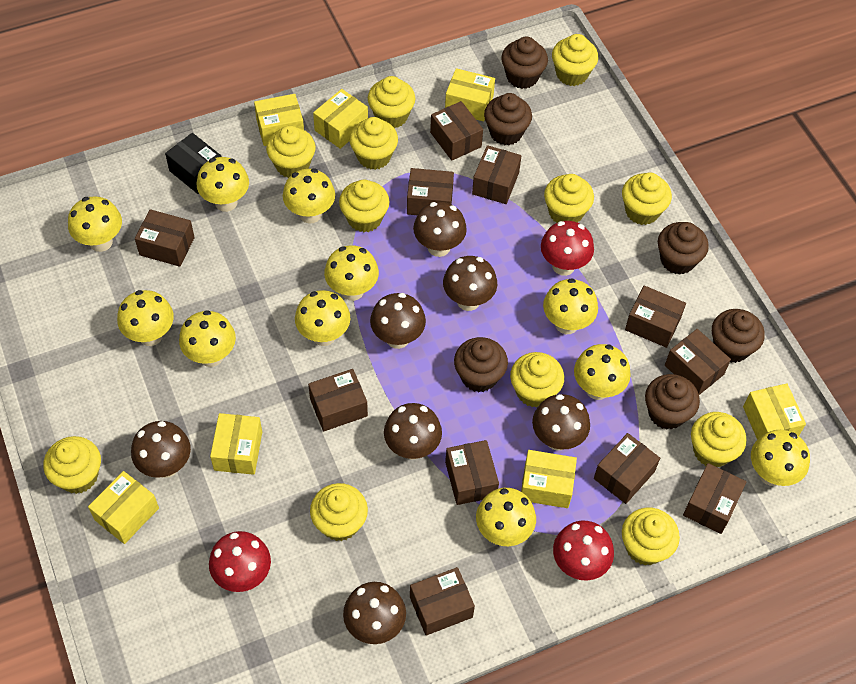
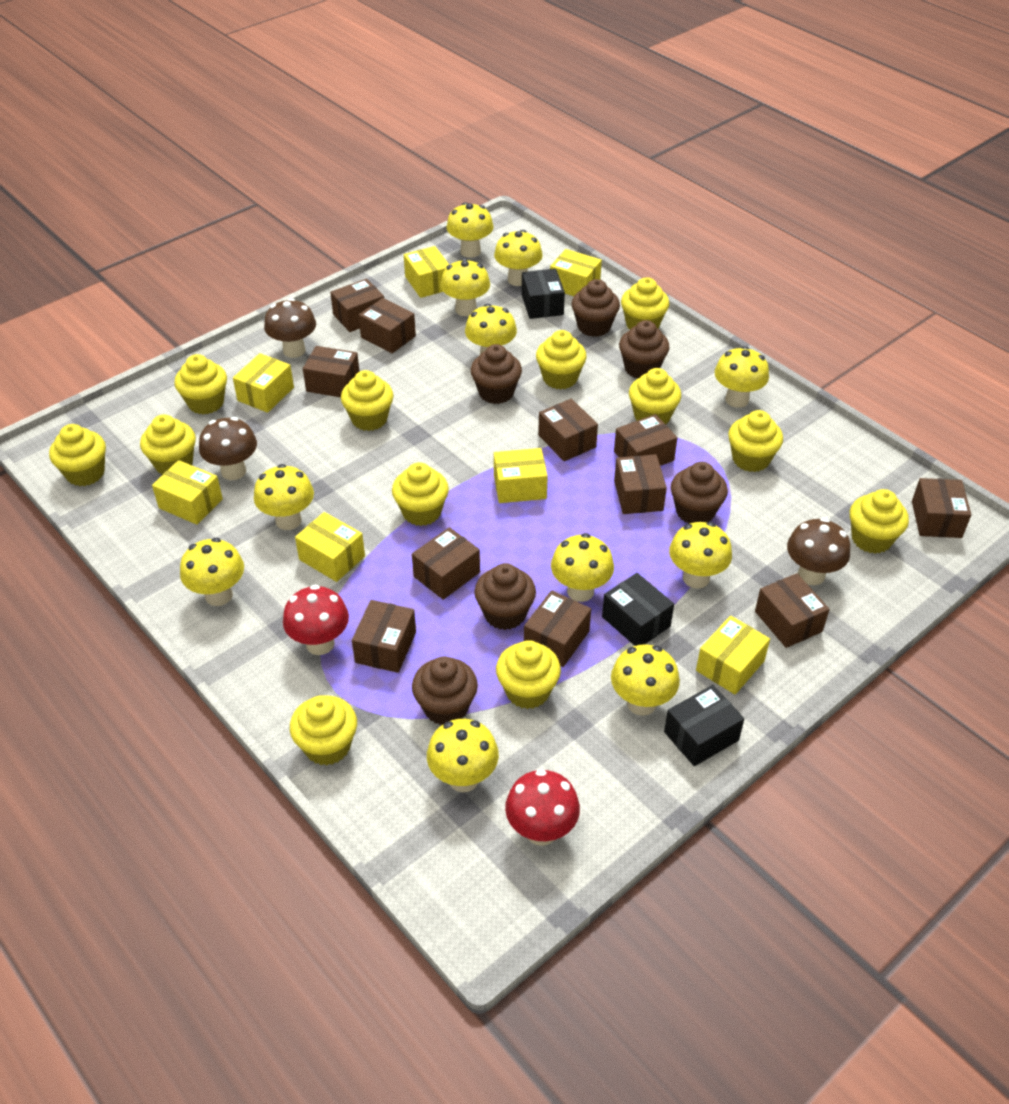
black box: 1 -> 3
brown mushroom: 7 -> 3
red mushroom: 3 -> 2

